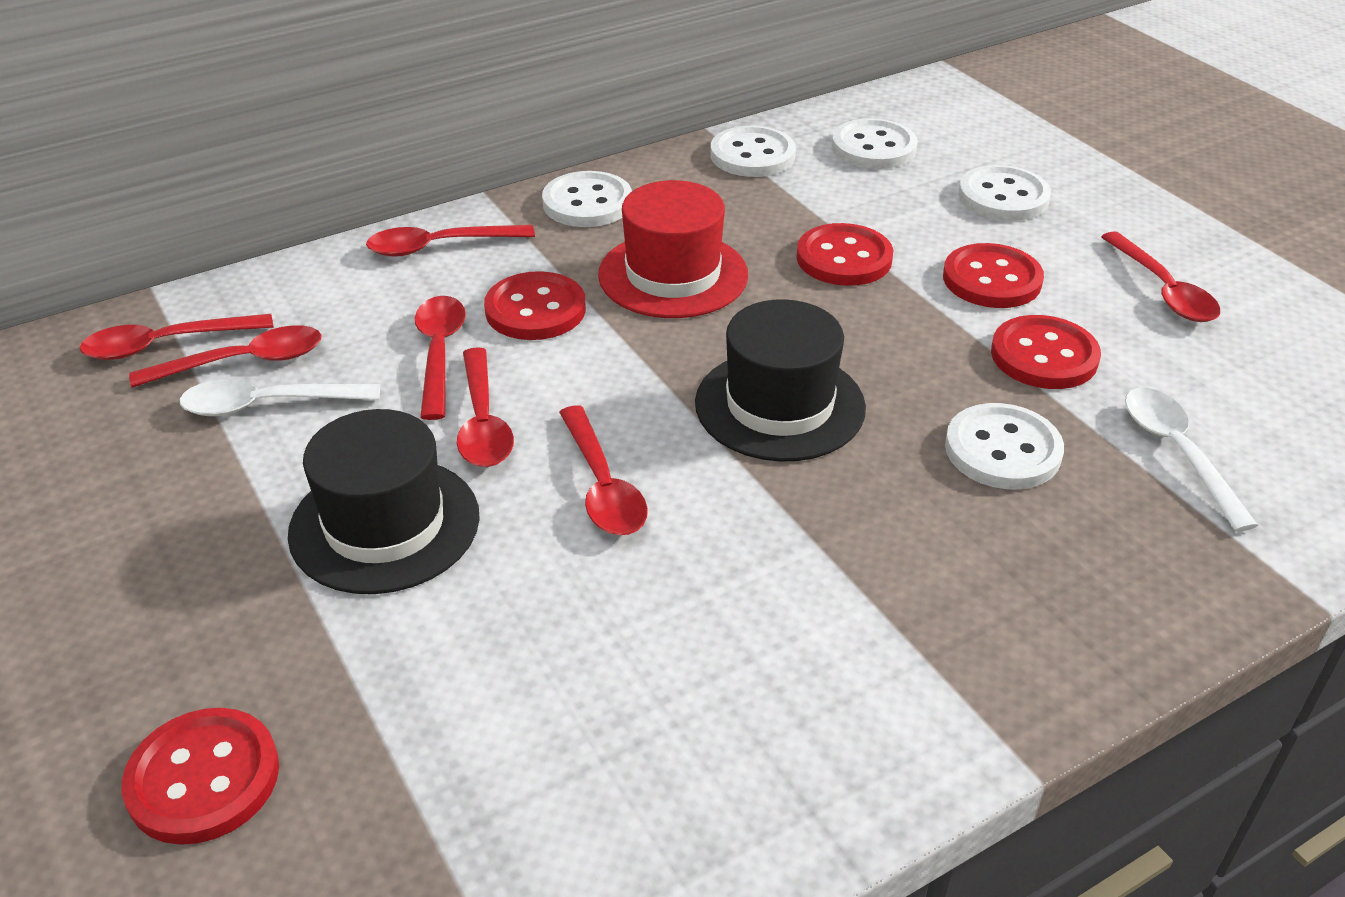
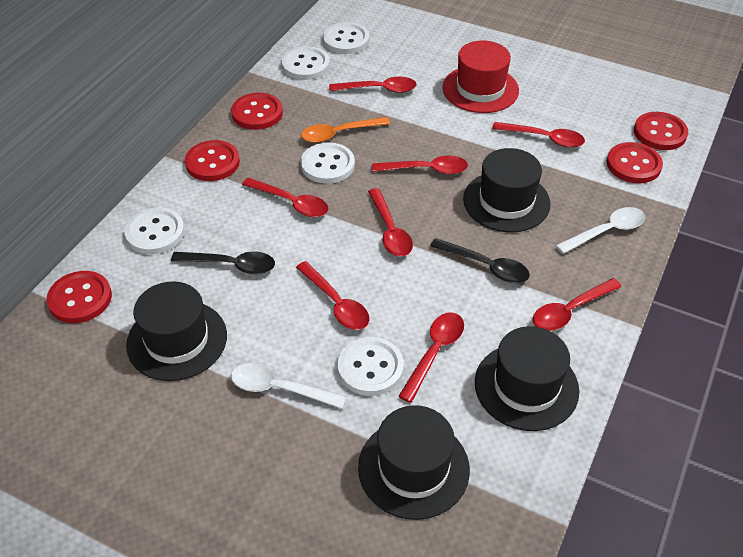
black hat: 2 -> 4
black spoon: 0 -> 2
orange spoon: 0 -> 1
red spoon: 7 -> 8

